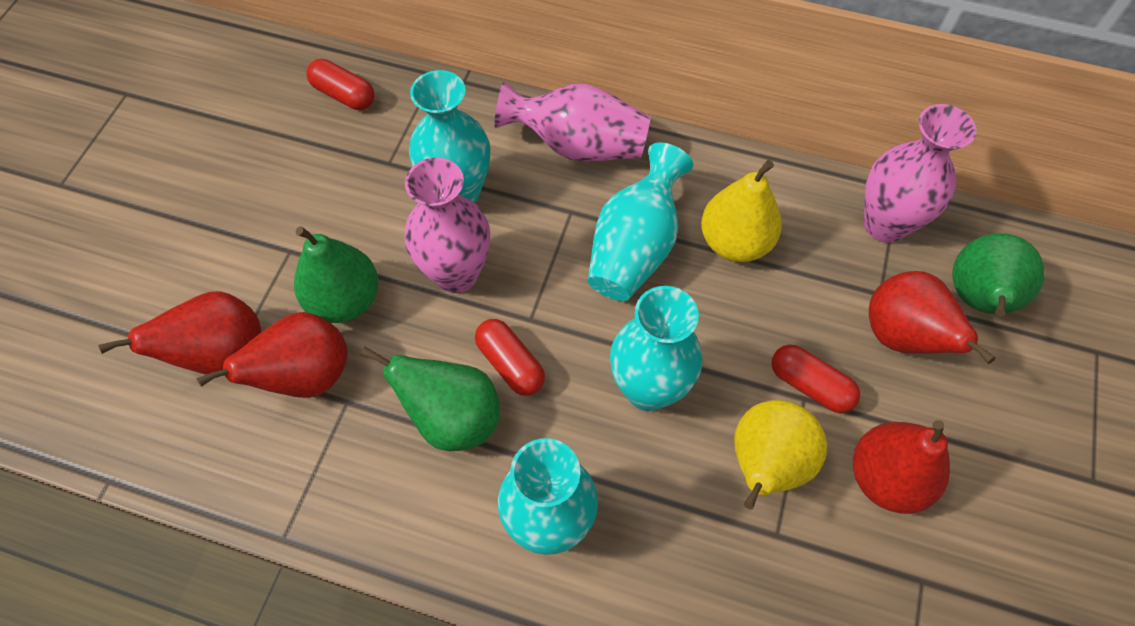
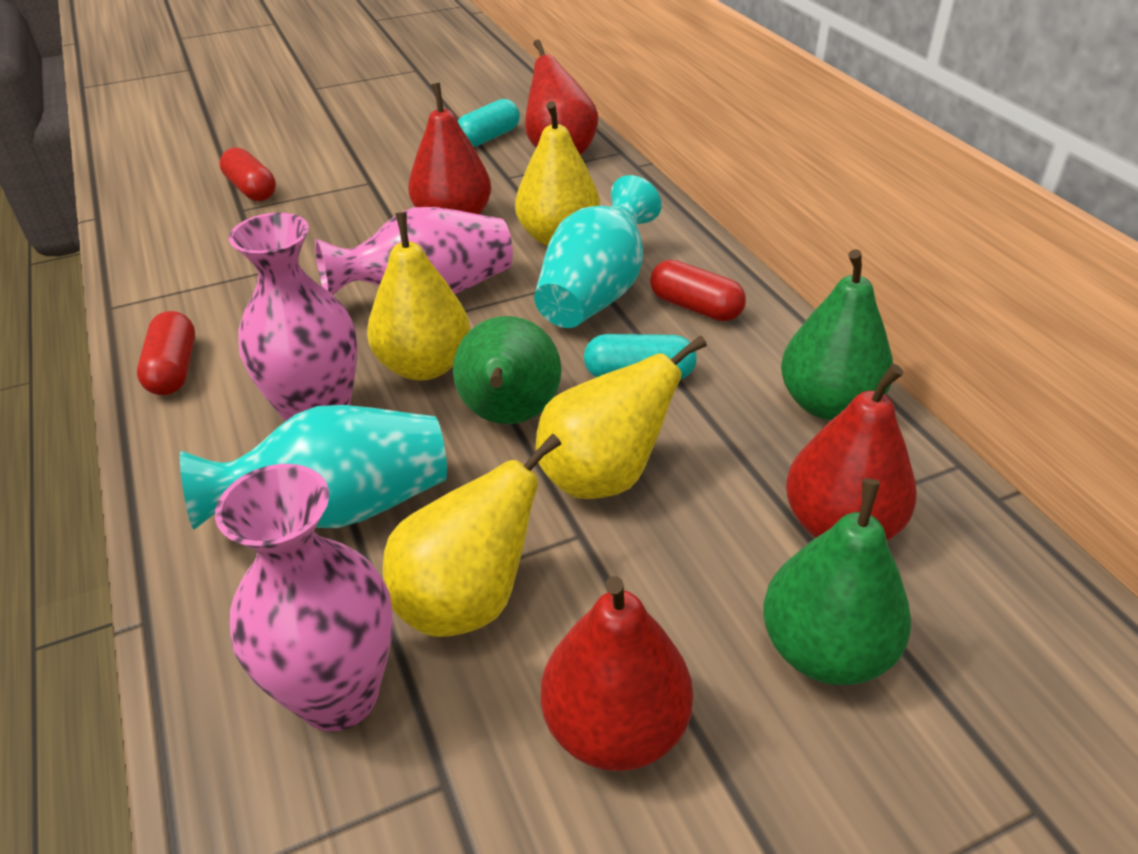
turquoise capsule: 0 -> 2
turquoise vase: 4 -> 2
yellow pear: 2 -> 4

